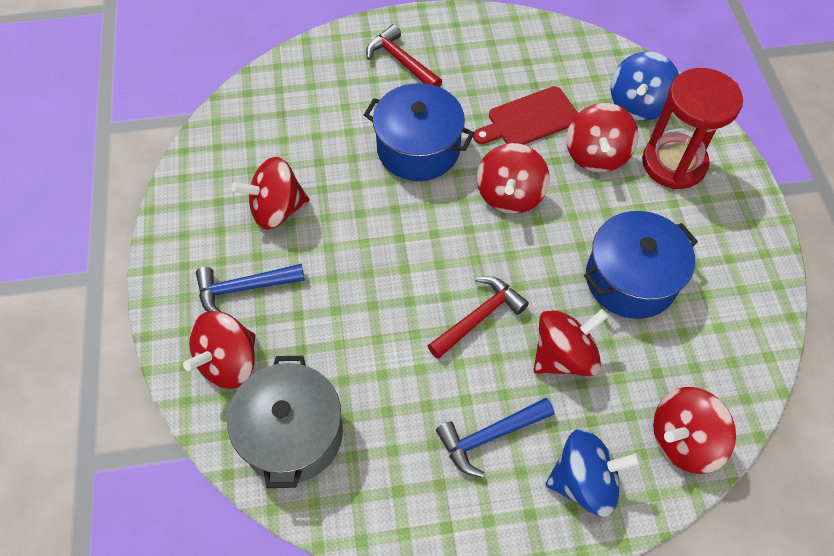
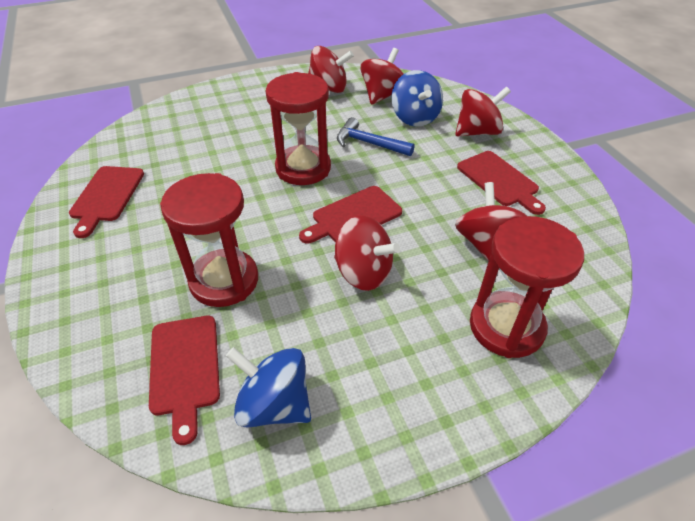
blue hammer: 2 -> 1
blue pot: 2 -> 0
grey pot: 1 -> 0
red cutting board: 1 -> 4
red hammer: 2 -> 0
red hourglass: 1 -> 3
red spinning top: 6 -> 5

